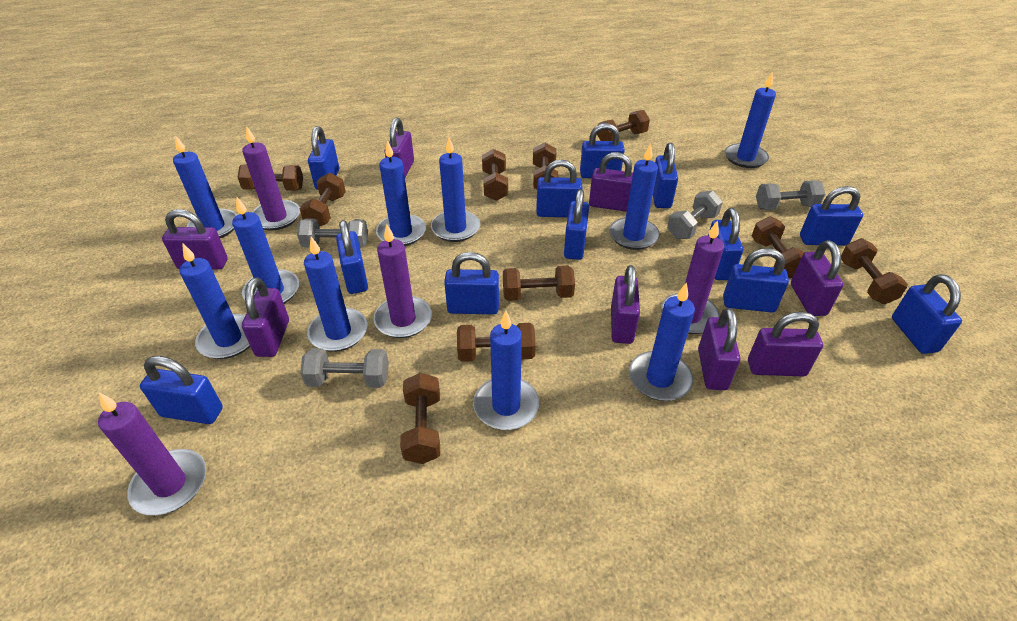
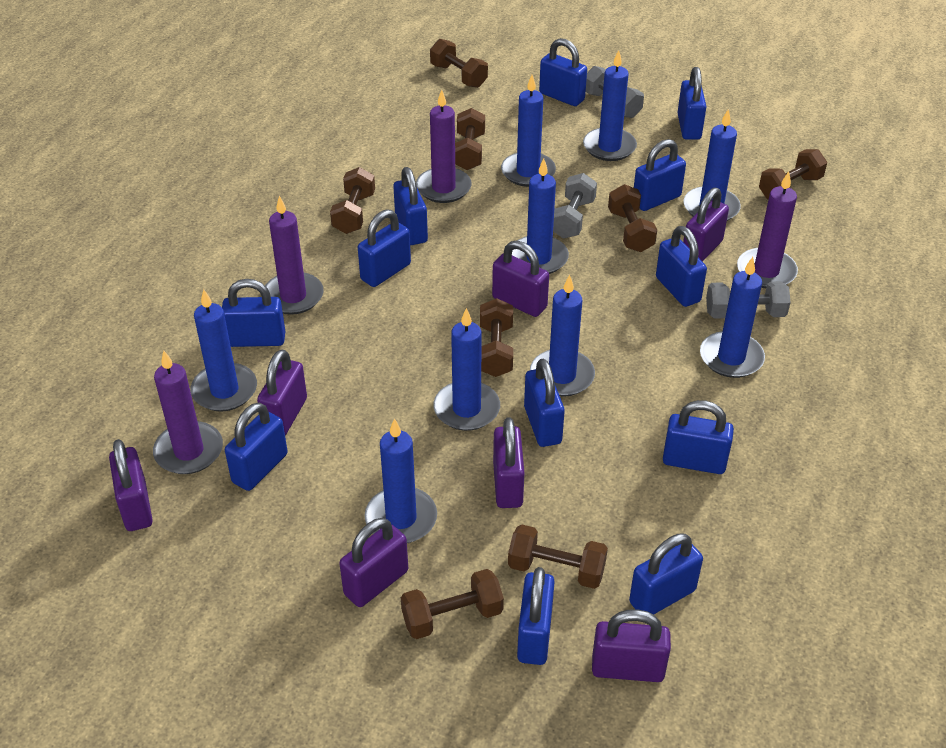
blue candle: 10 -> 9
brown dumbbell: 10 -> 8
grey dumbbell: 4 -> 3
purple padlock: 8 -> 7

